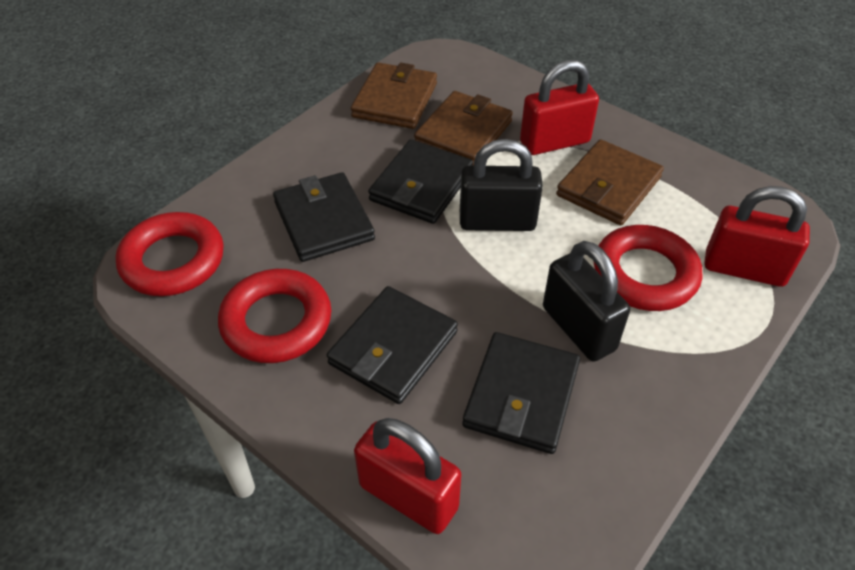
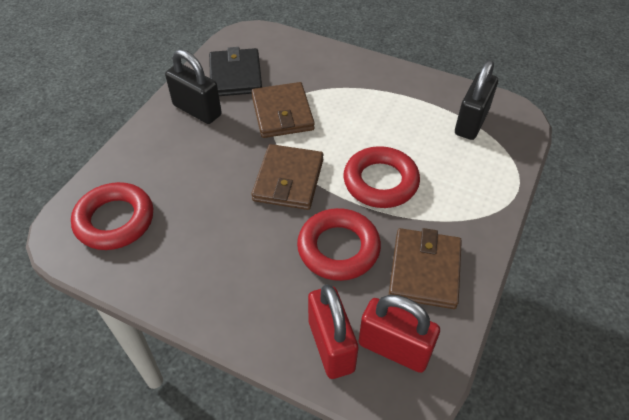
black wallet: 4 -> 1
red padlock: 3 -> 2

